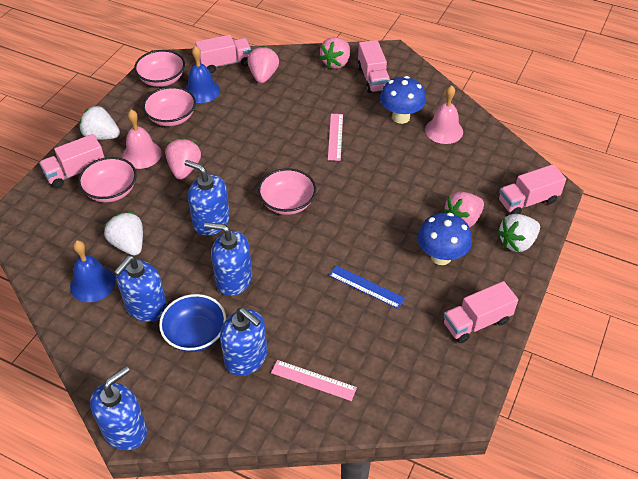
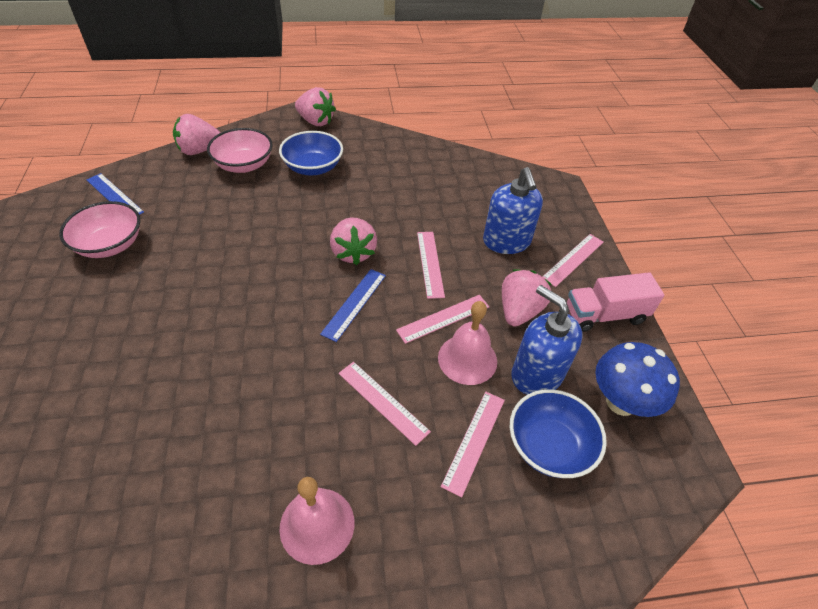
blue bell: 2 -> 0
blue bowl: 1 -> 2
blue mushroom: 2 -> 1
blue ruler: 1 -> 2
blue soap dispenser: 5 -> 2
pink bowl: 4 -> 2
pink ruler: 2 -> 5
pink truck: 5 -> 1
white strawberry: 3 -> 0

